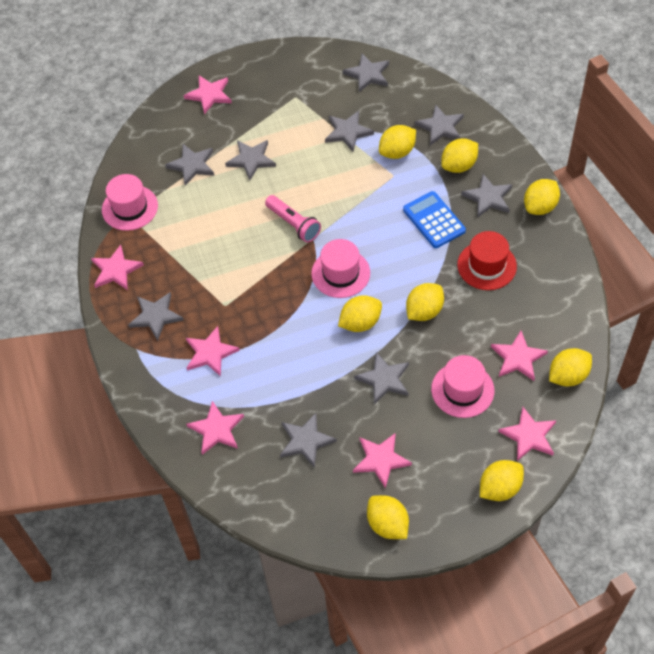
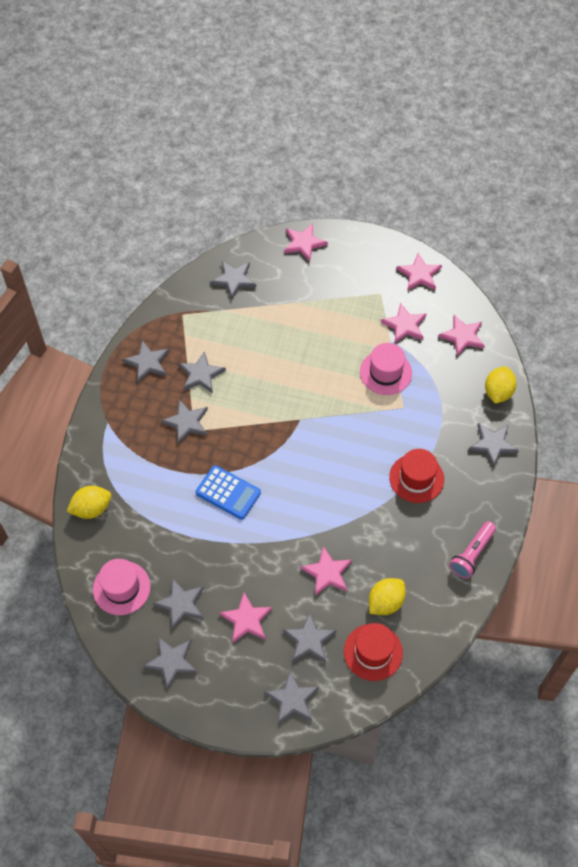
pink hat: 3 -> 2
pink star: 7 -> 6
red hat: 1 -> 2
yellow lemon: 8 -> 3

